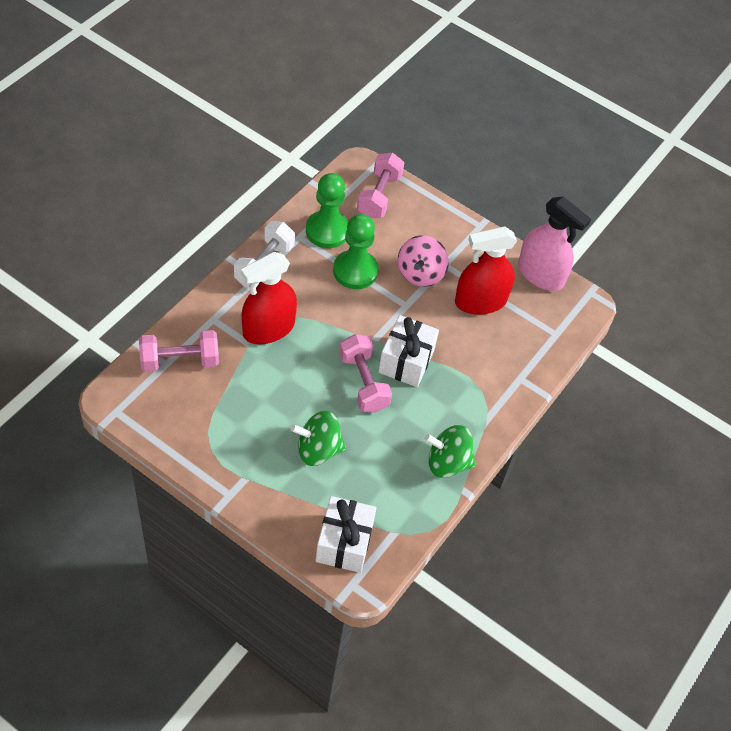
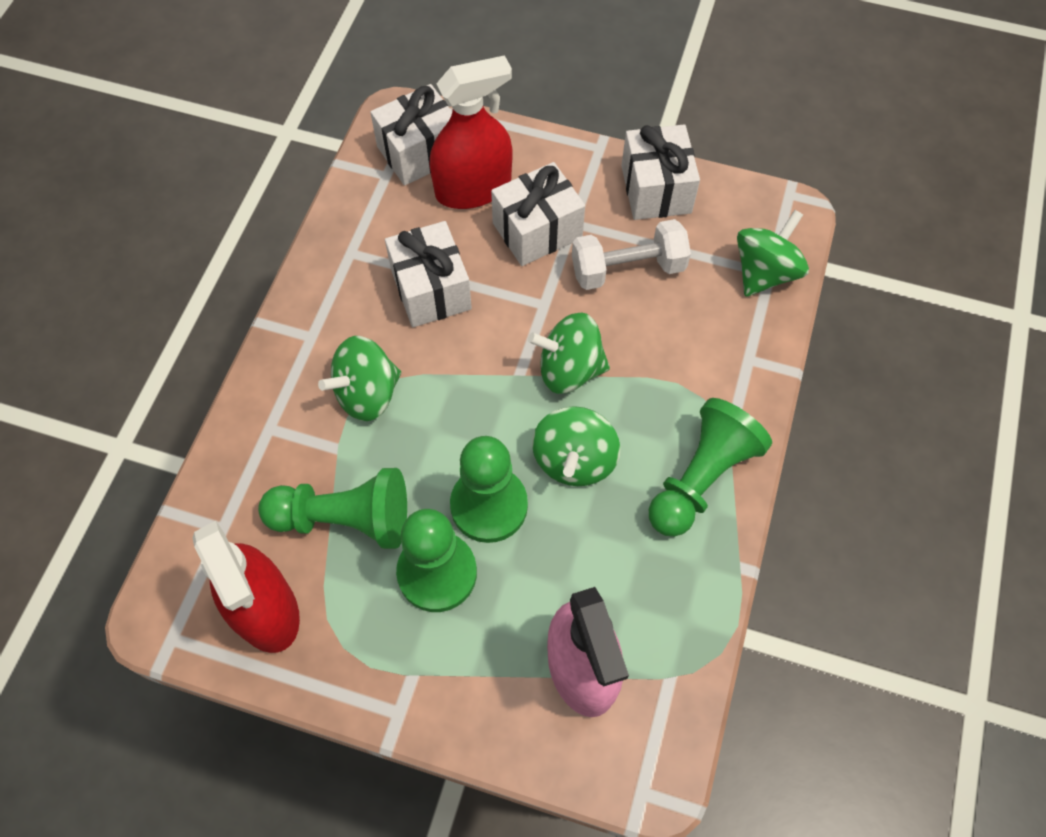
green pawn: 2 -> 4
green spinning top: 2 -> 4
pink dumbbell: 3 -> 0
pink spinning top: 1 -> 0
white gift: 2 -> 4

